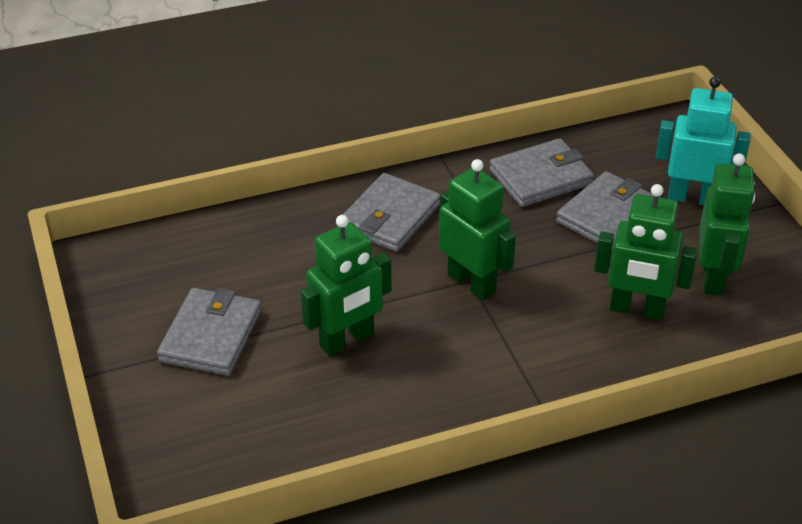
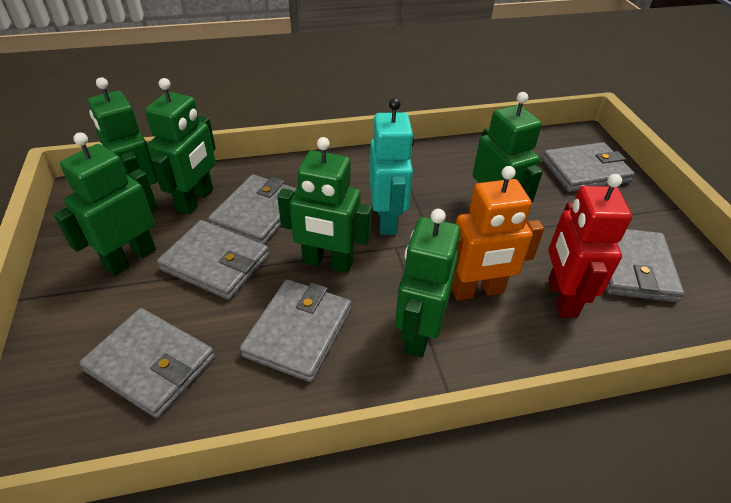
green robot: 4 -> 6
grey wallet: 4 -> 6
orange robot: 0 -> 1
red robot: 0 -> 1

